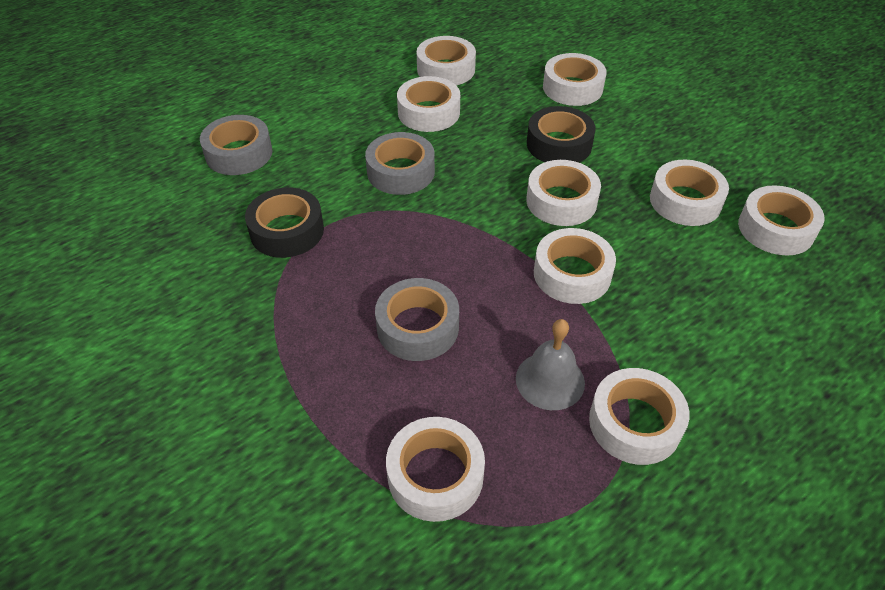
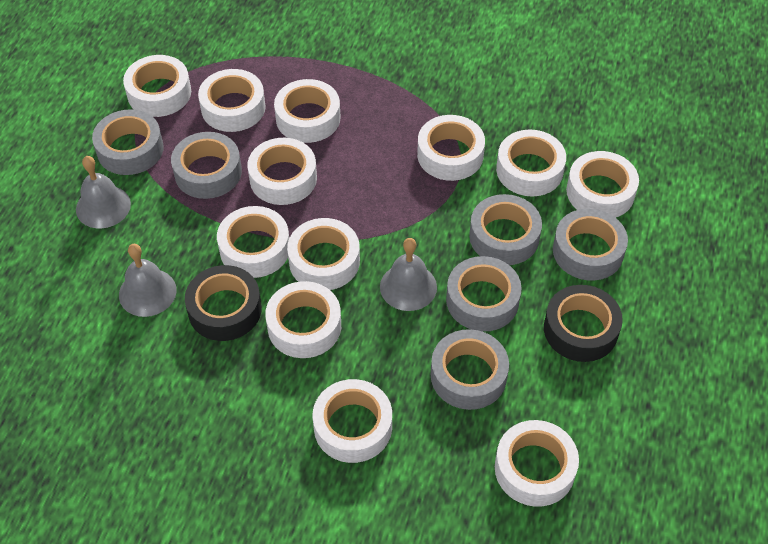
grey bell: 1 -> 3
grey tape: 3 -> 6
white tape: 9 -> 12

